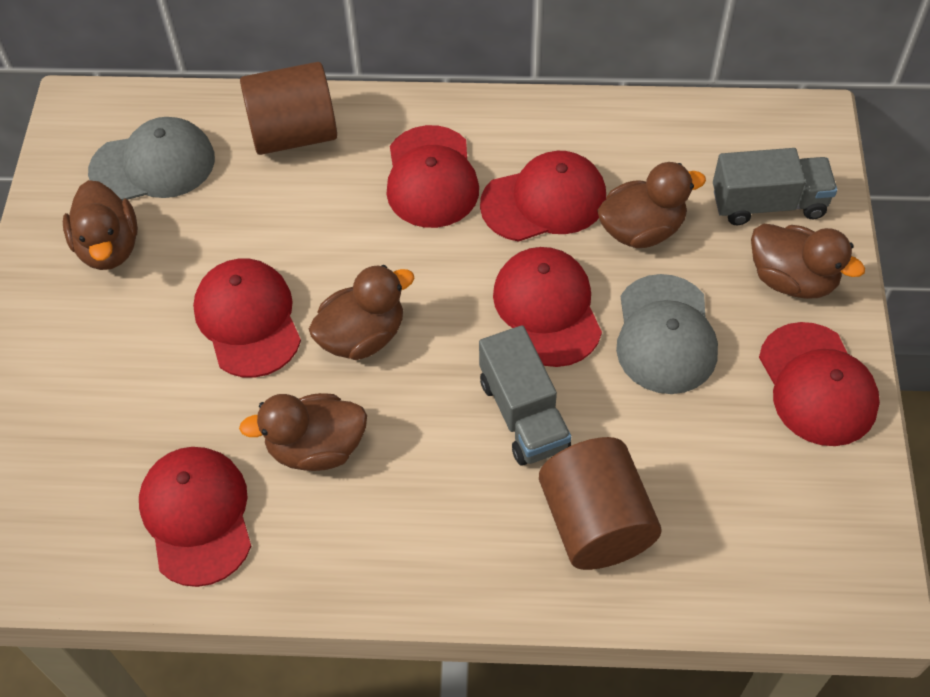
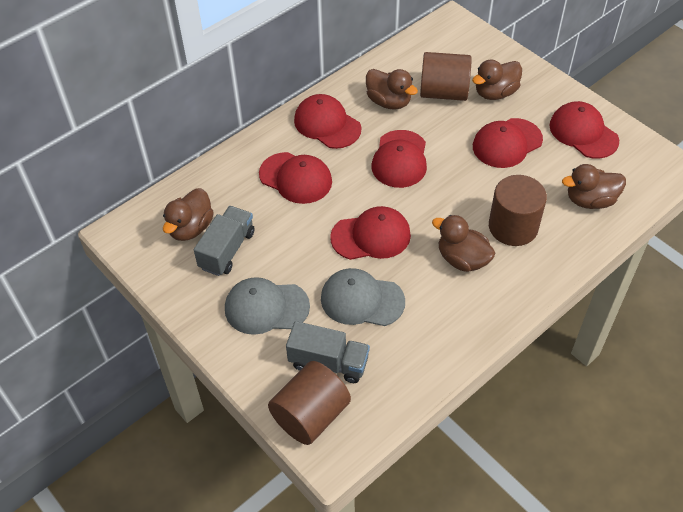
brown cylinder: 2 -> 3

